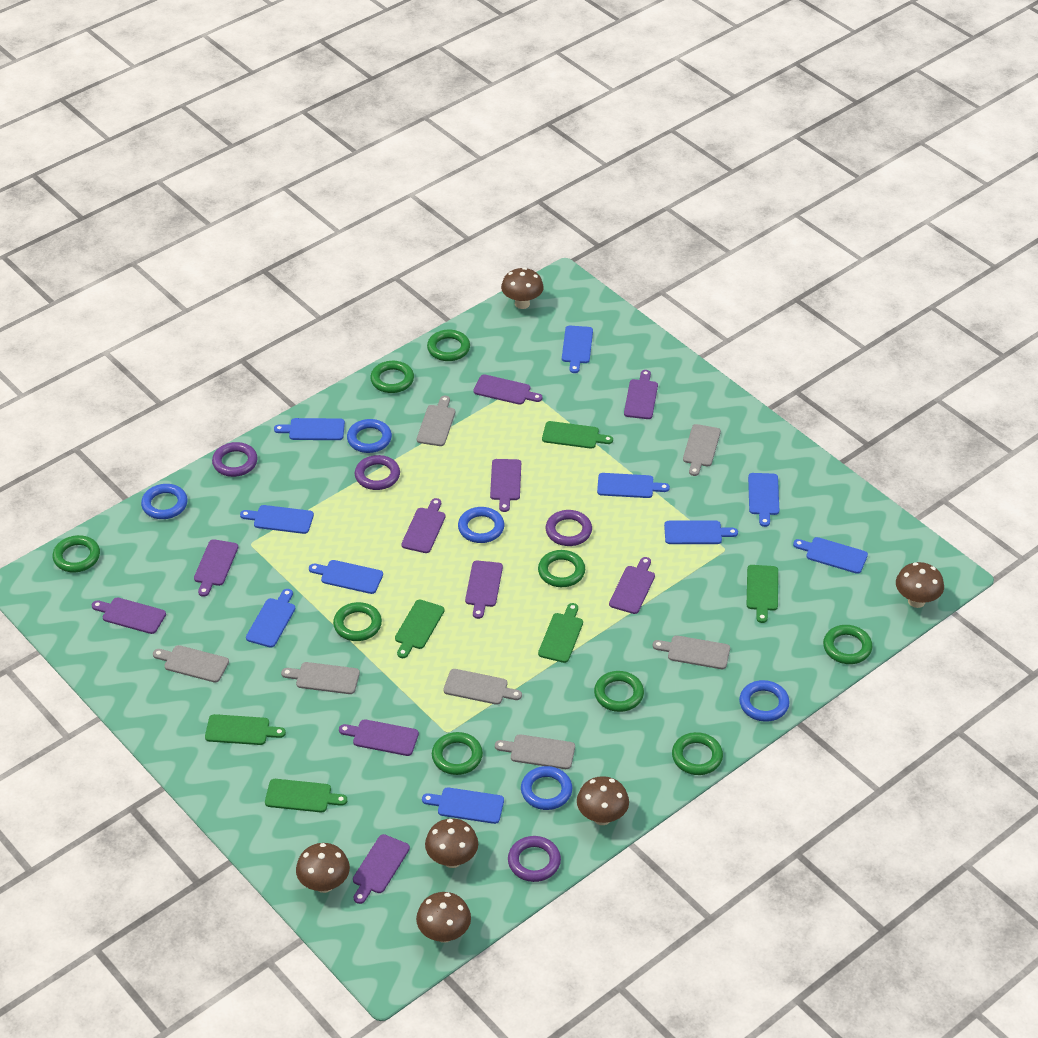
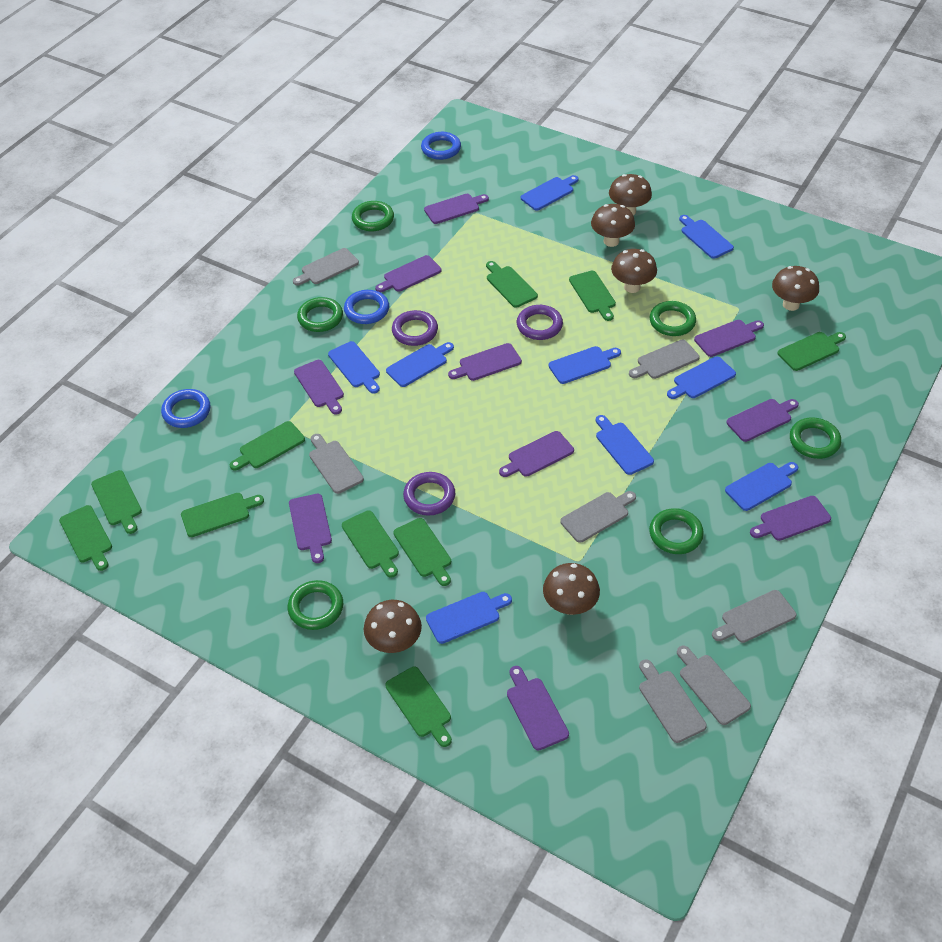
blue cutting board: 10 -> 9
blue ring: 5 -> 3
green cutting board: 6 -> 10
green ring: 9 -> 6
purple ring: 4 -> 3

